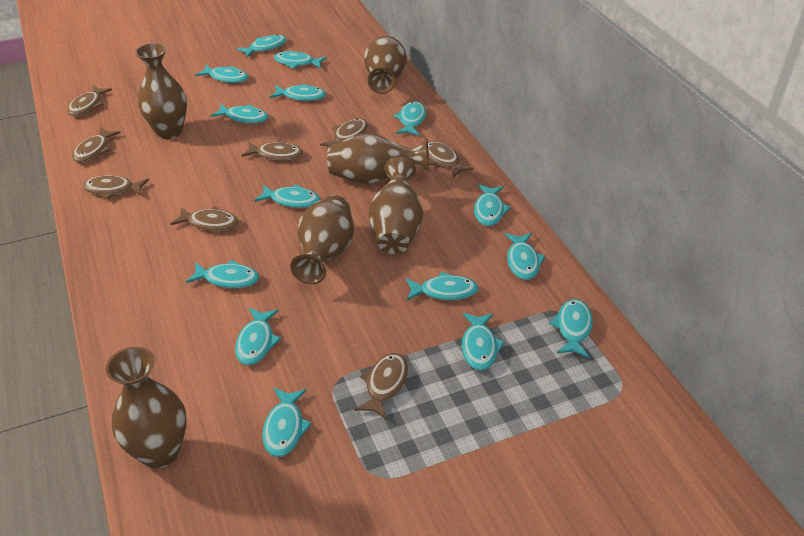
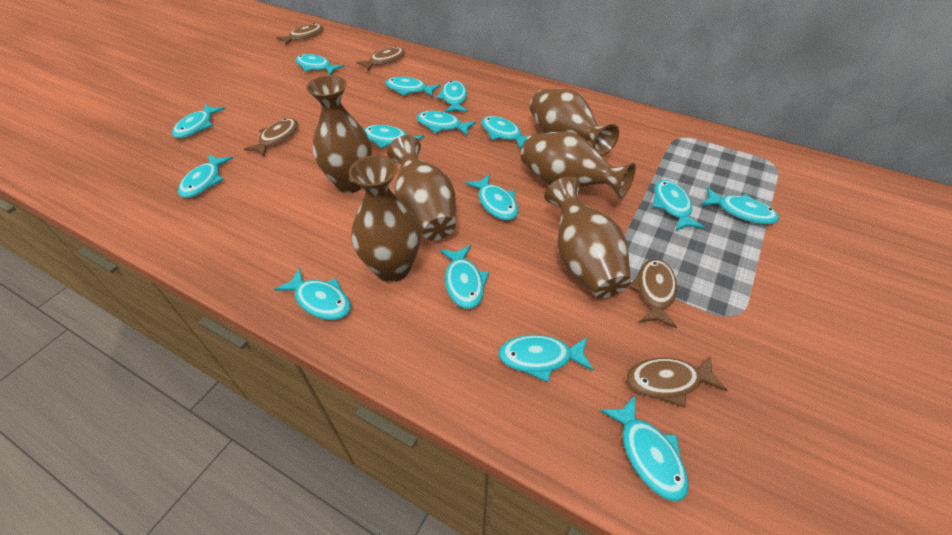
brown fish: 8 -> 5

